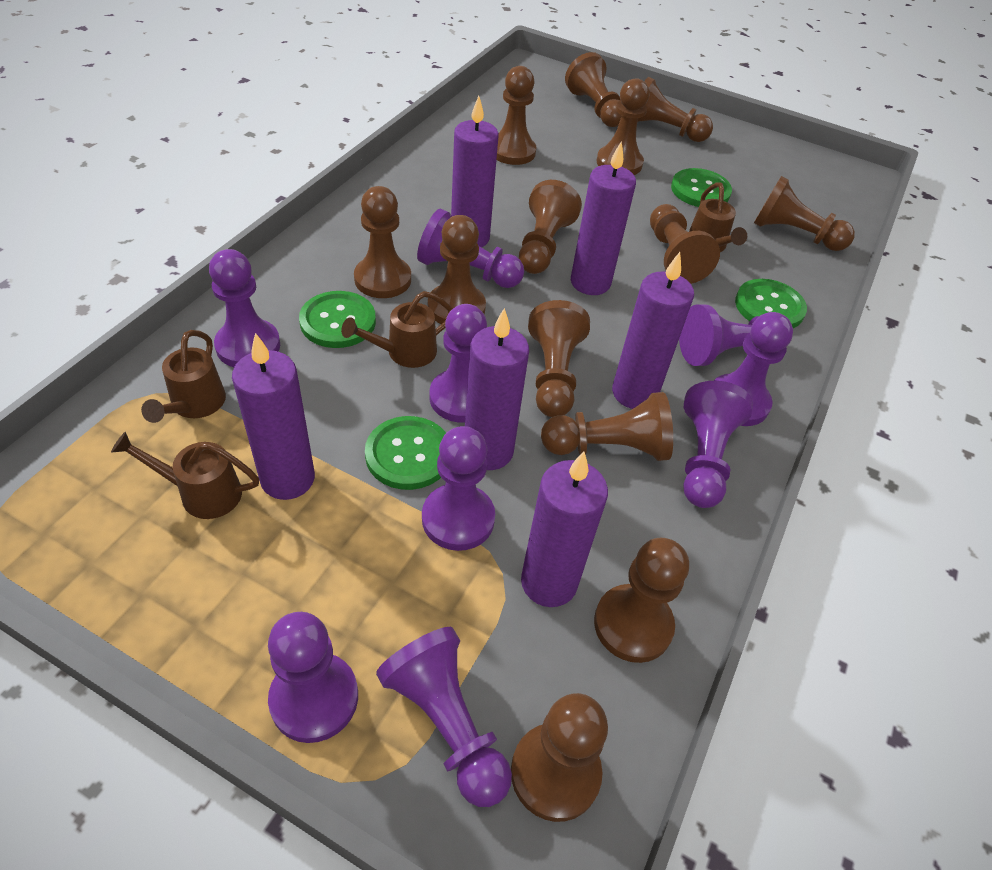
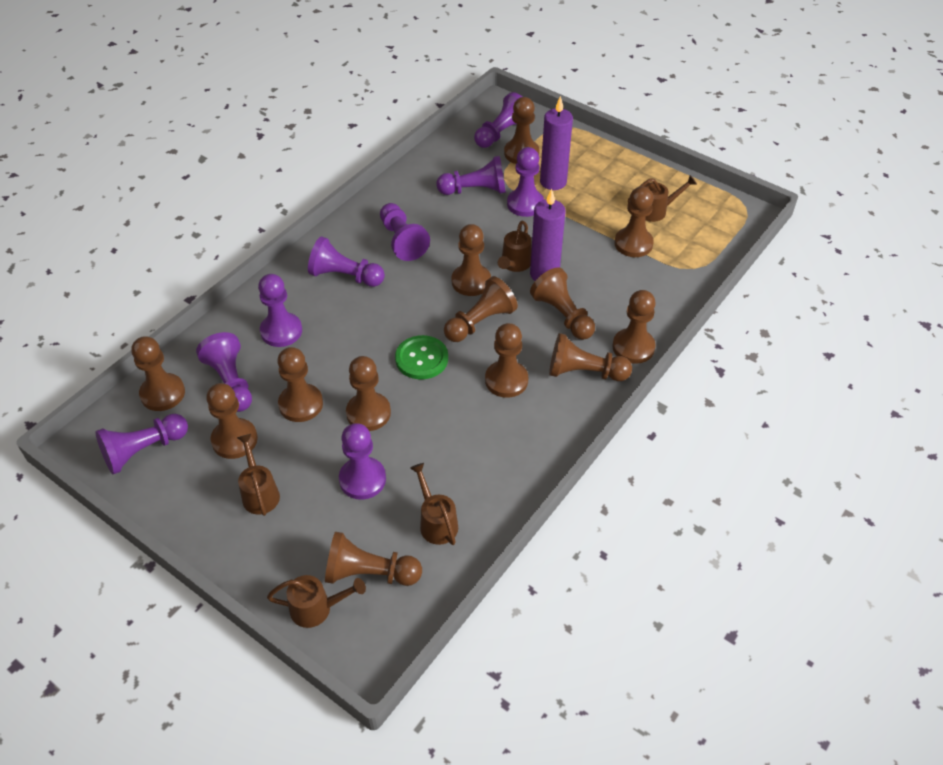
brown watering can: 4 -> 5
green button: 4 -> 1
purple candle: 6 -> 2

